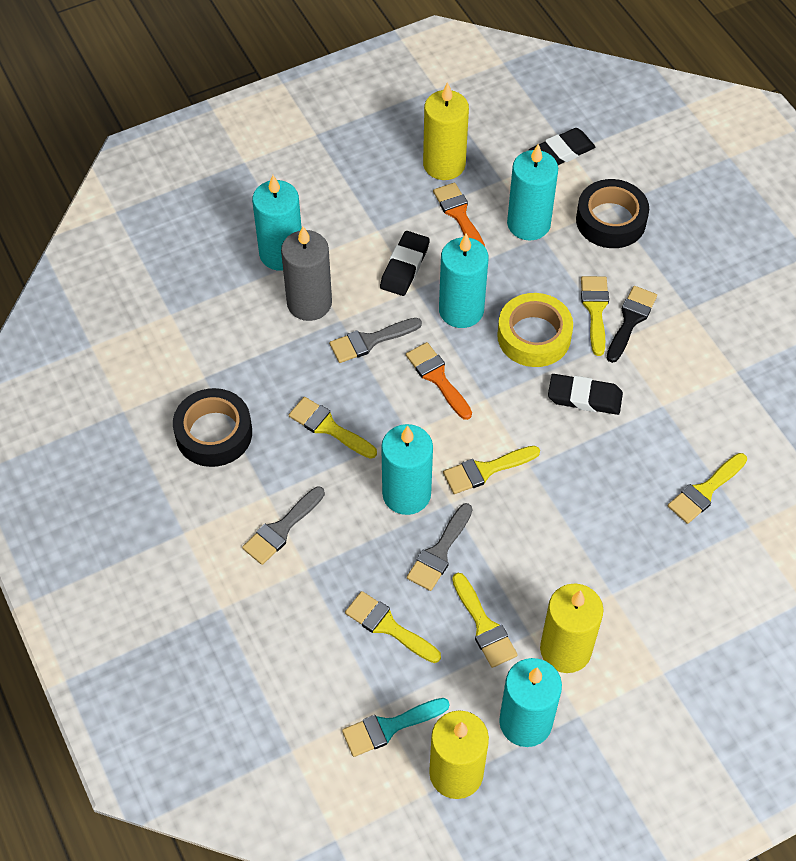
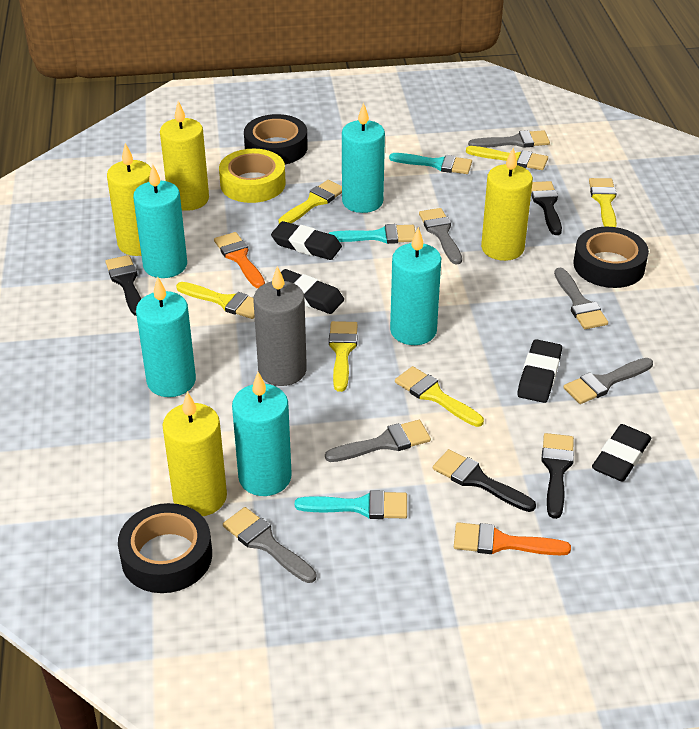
black brush: 1 -> 4
black eraser: 3 -> 4
black tape: 2 -> 3
grey brush: 3 -> 6
turquoise brush: 1 -> 3
yellow candle: 3 -> 4

